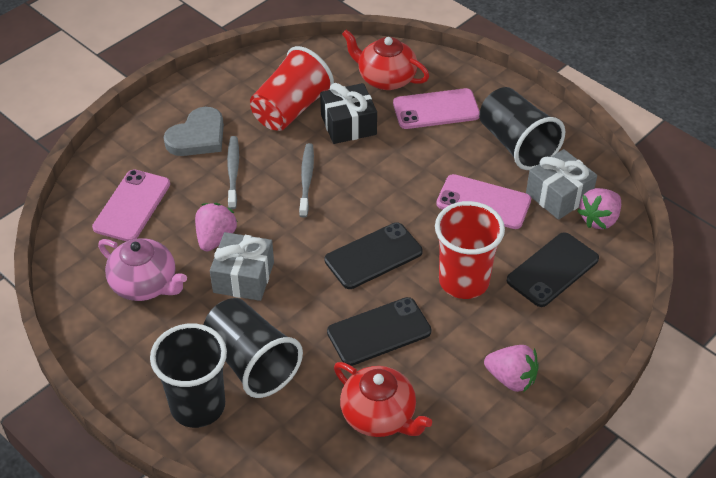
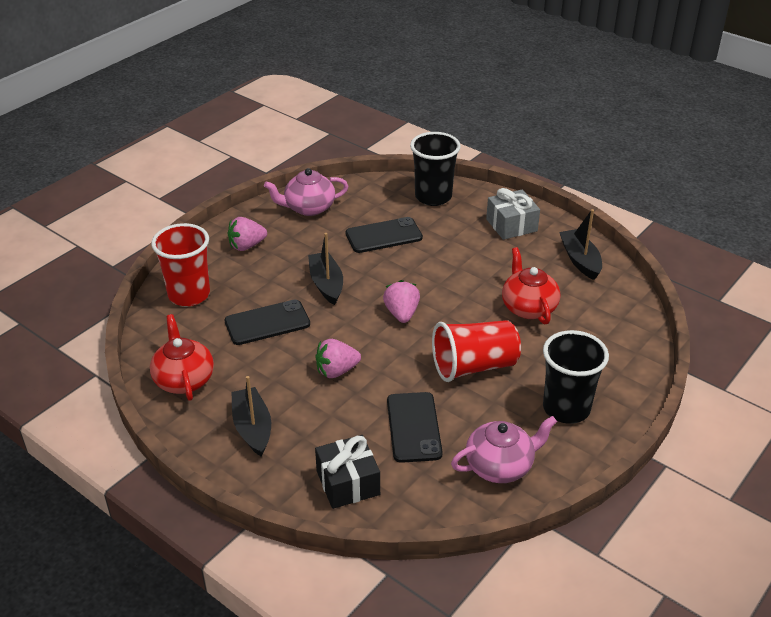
black boat: 0 -> 3
black cup: 3 -> 2
grey gift: 2 -> 1
grey heart: 1 -> 0
grey toothbrush: 2 -> 0
pink phone: 3 -> 0
pink teapot: 1 -> 2

